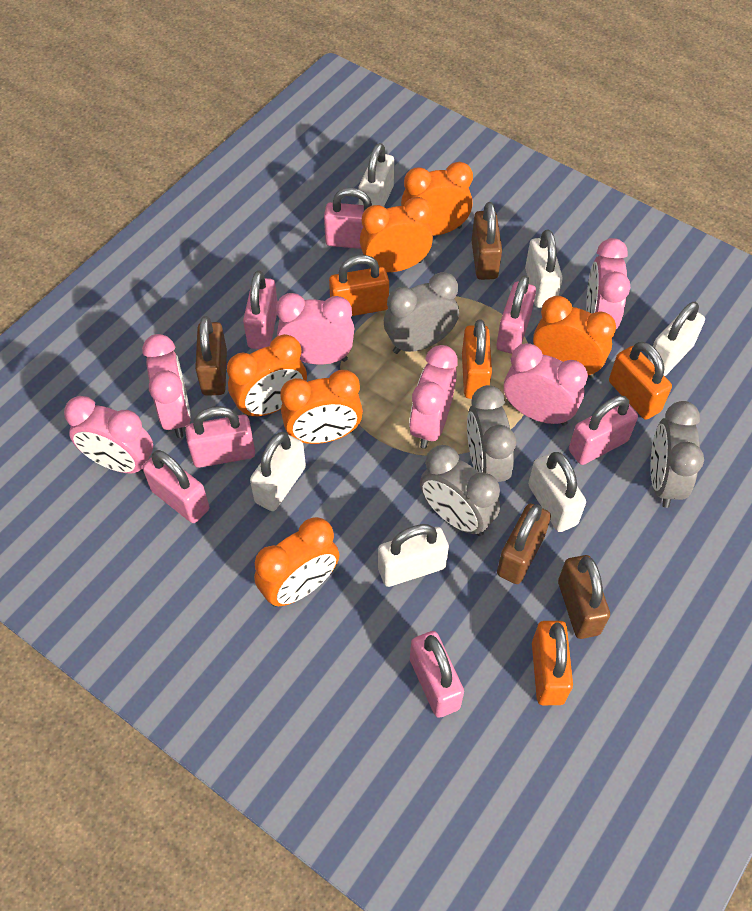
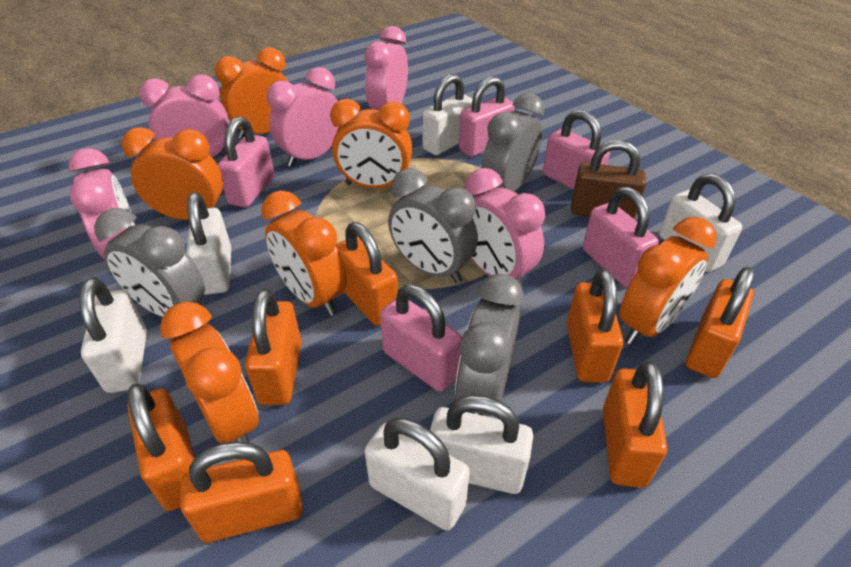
brown padlock: 4 -> 1
orange padlock: 4 -> 7
pink clock: 6 -> 5
pink padlock: 7 -> 5

